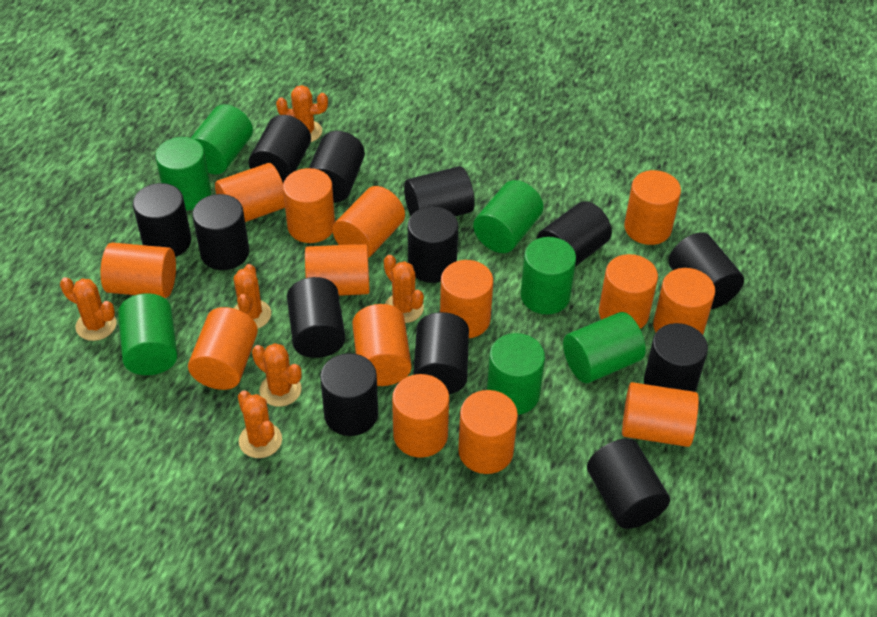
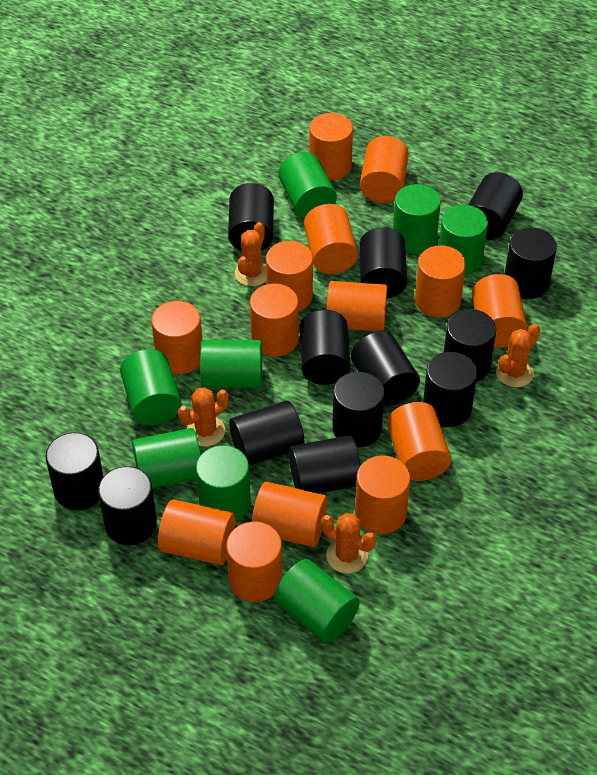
green cylinder: 7 -> 8
orange cactus: 6 -> 4

